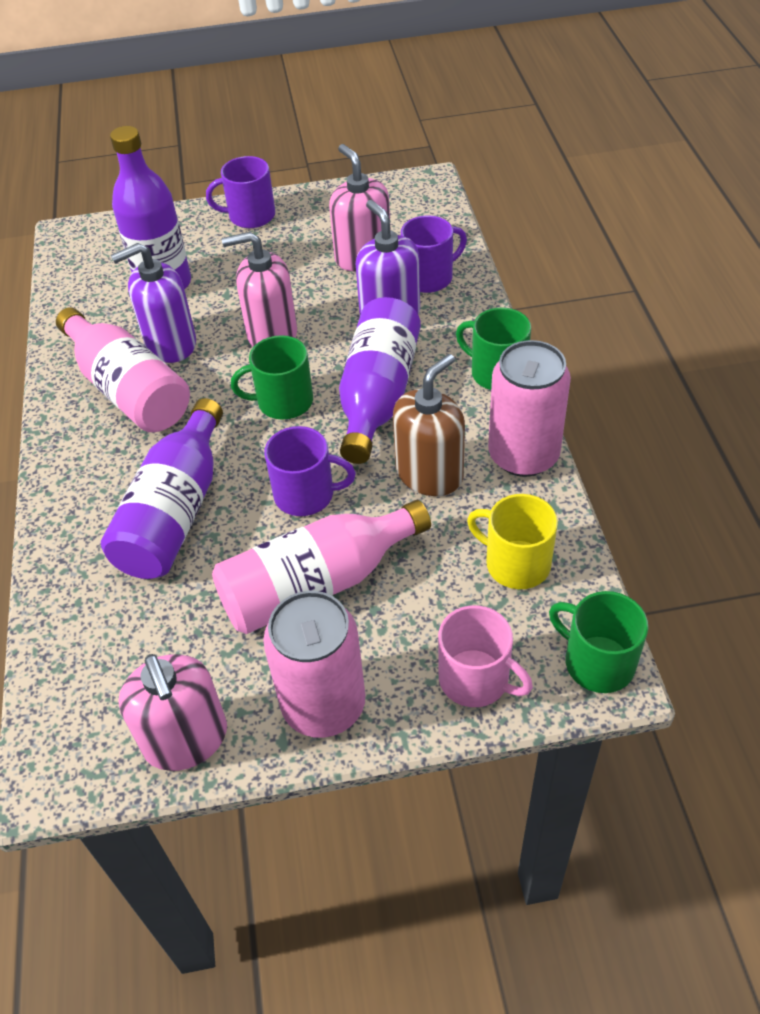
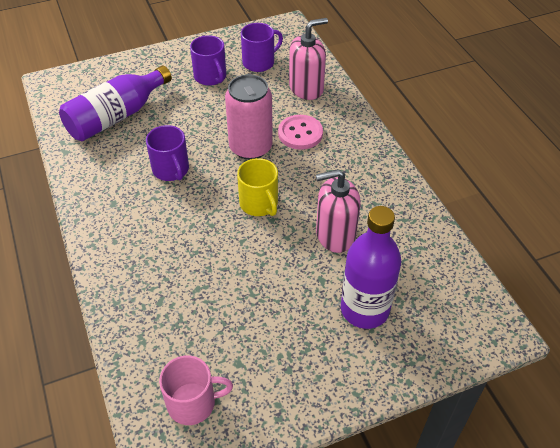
brown soap dispenser: 1 -> 0
green mug: 3 -> 0
pink bottle: 2 -> 0
pink button: 0 -> 1
pink can: 2 -> 1
pink soap dispenser: 3 -> 2
purple bottle: 3 -> 2
purple soap dispenser: 2 -> 0

